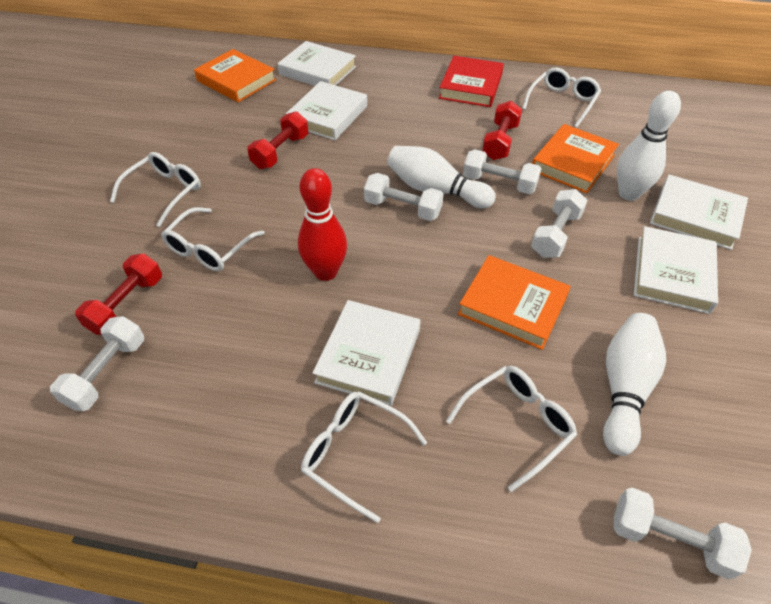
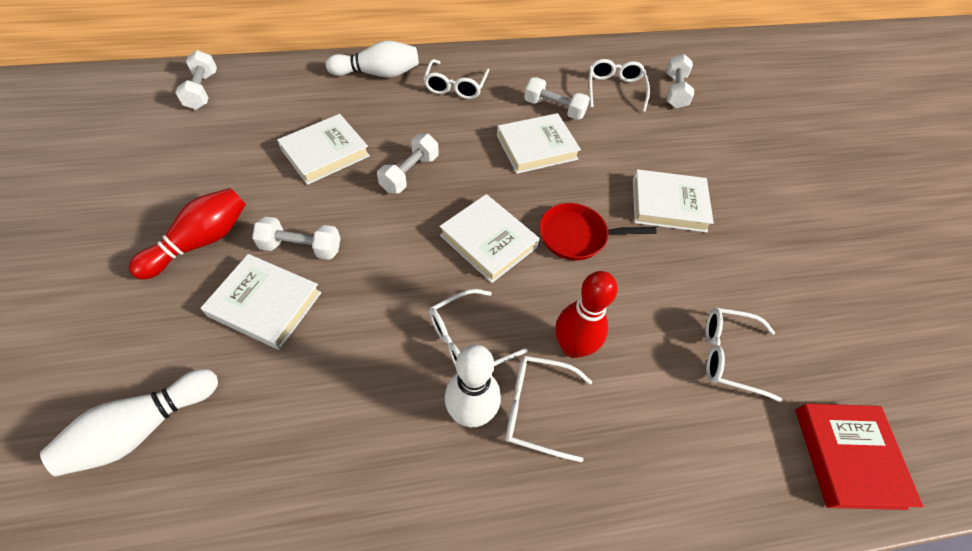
orange book: 3 -> 0
red bowling pin: 1 -> 2
red dumbbell: 3 -> 0
red pan: 0 -> 1

